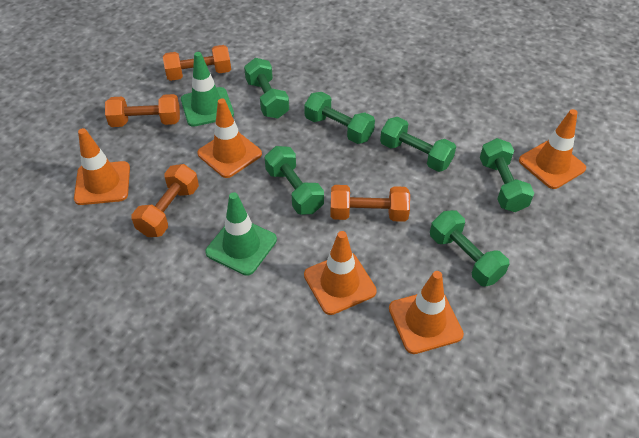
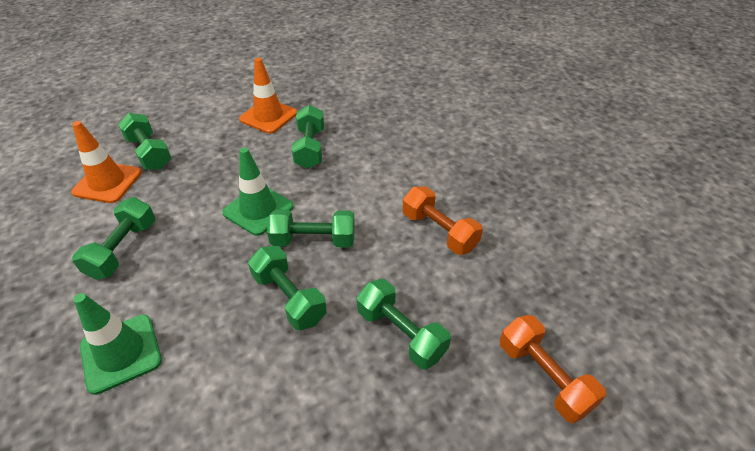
orange dumbbell: 4 -> 2
orange traffic cone: 5 -> 2

